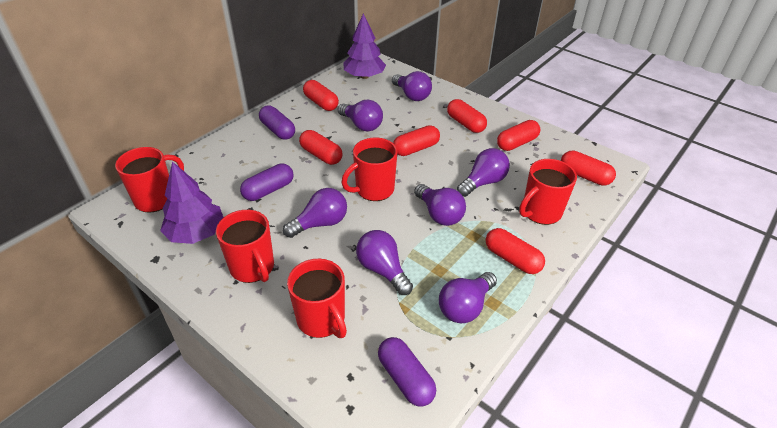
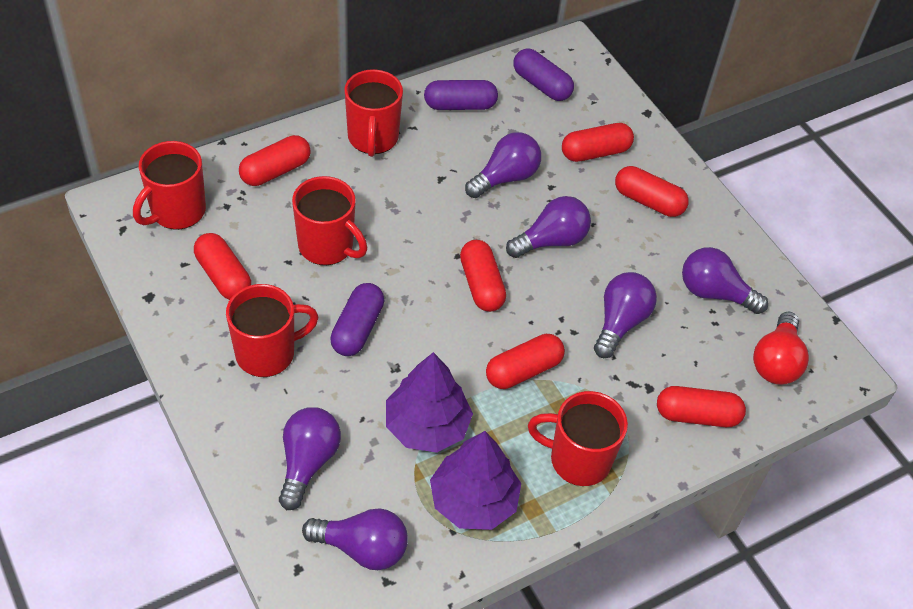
purple light bulb: 7 -> 6
red light bulb: 0 -> 1

